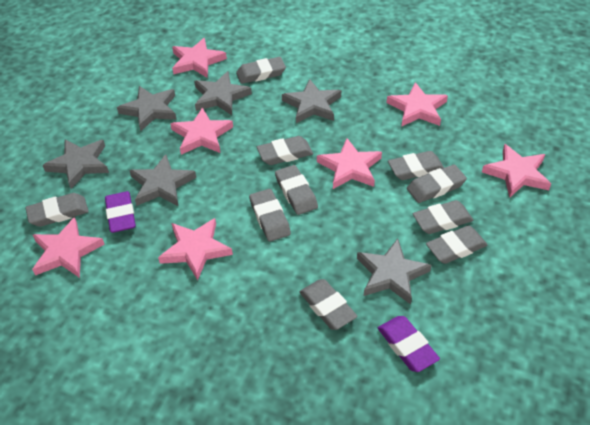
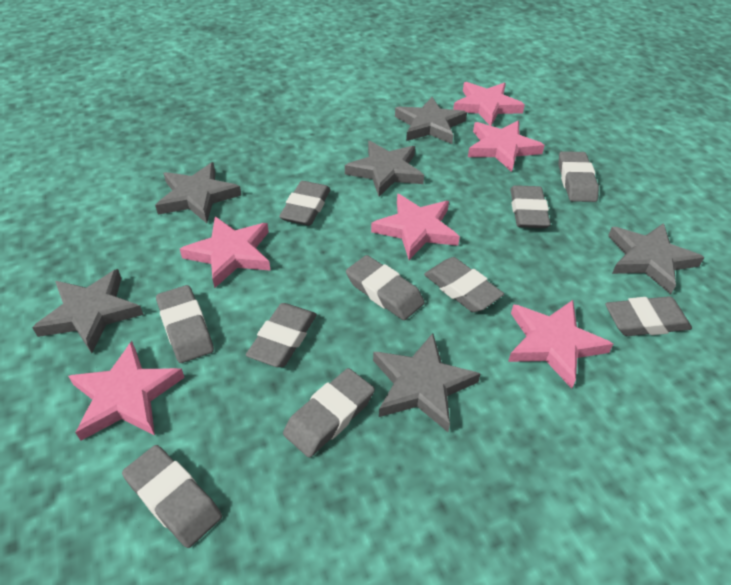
pink star: 7 -> 6
purple eraser: 2 -> 0

